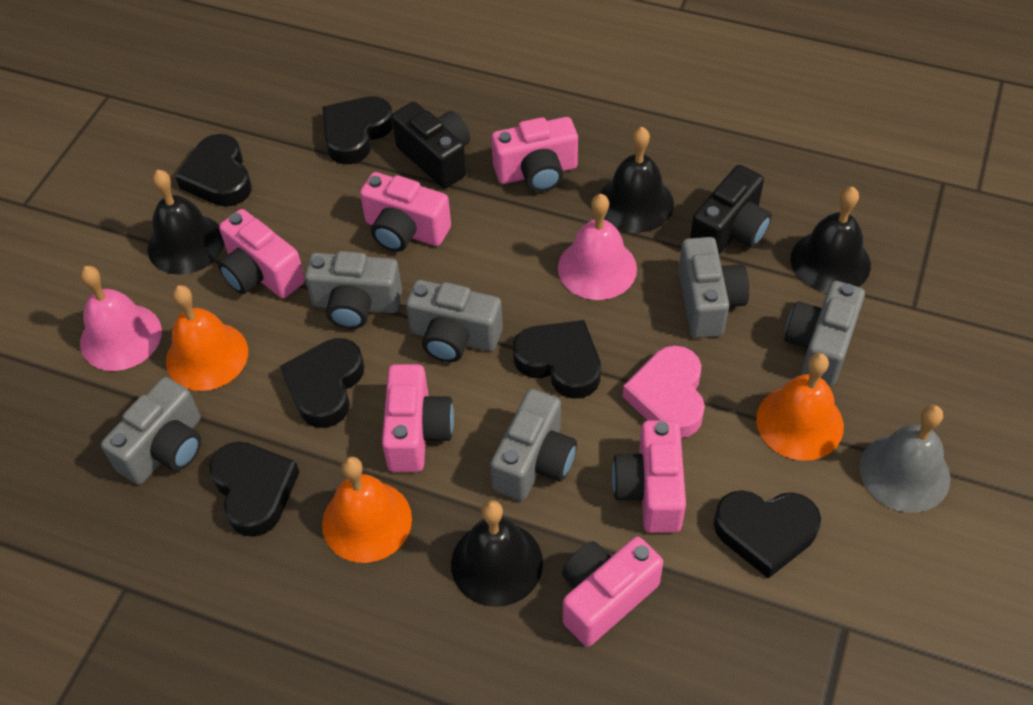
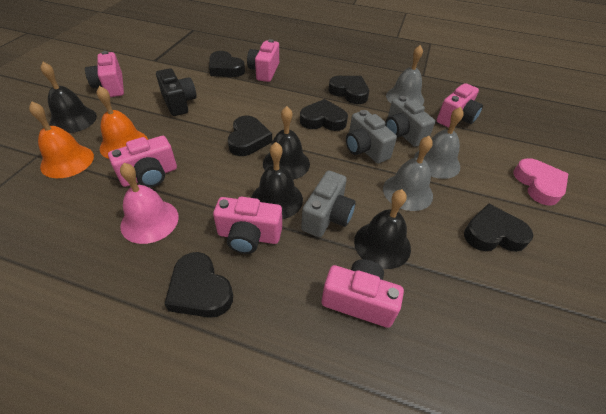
black camera: 2 -> 1
grey bell: 1 -> 3
grey camera: 6 -> 3
orange bell: 3 -> 2
pink bell: 2 -> 1

